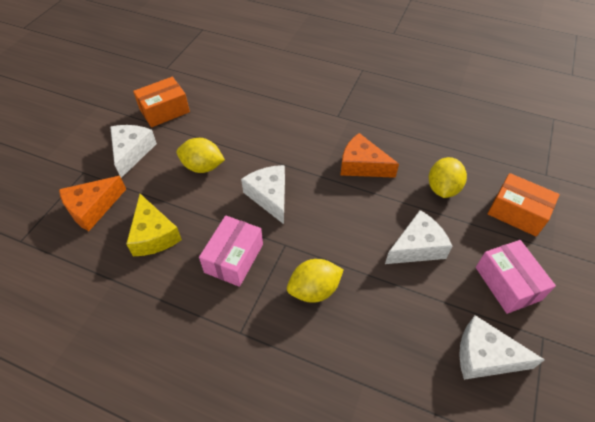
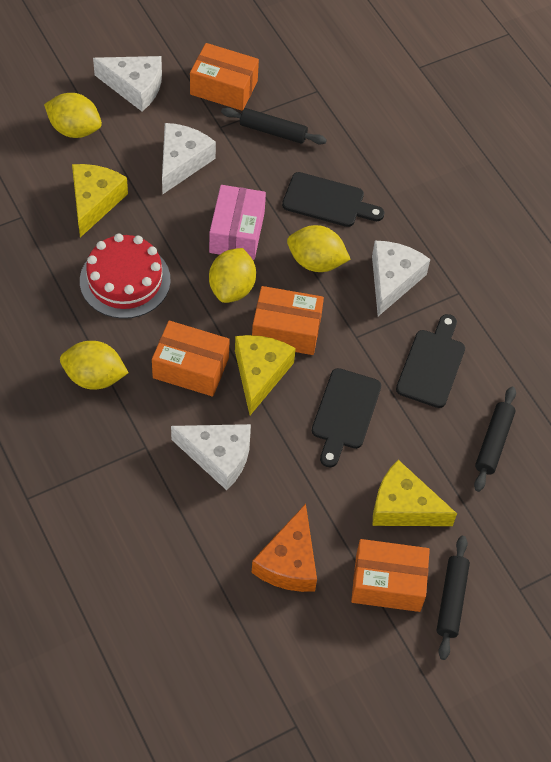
black cutting board: 0 -> 3
black rolling pin: 0 -> 3
orange box: 2 -> 4
orange cheese: 2 -> 1
pink box: 2 -> 1
red cake: 0 -> 1
yellow cheese: 1 -> 3
yellow lemon: 3 -> 4

